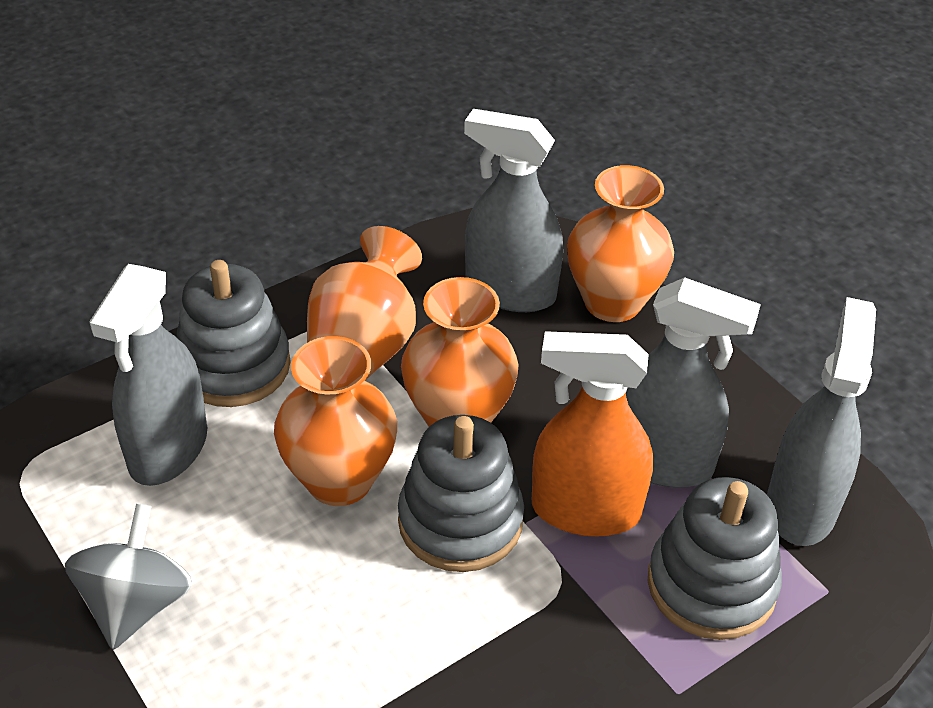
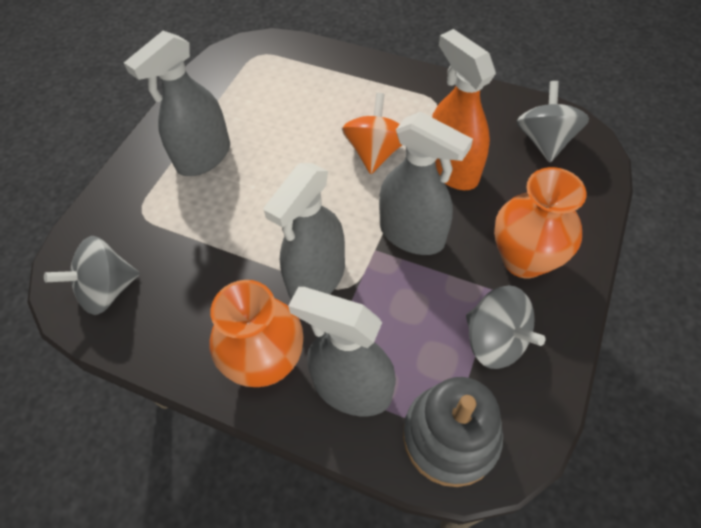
grey spinning top: 1 -> 3
grey stacking toy: 3 -> 1
orange spinning top: 0 -> 1
orange vase: 4 -> 2

